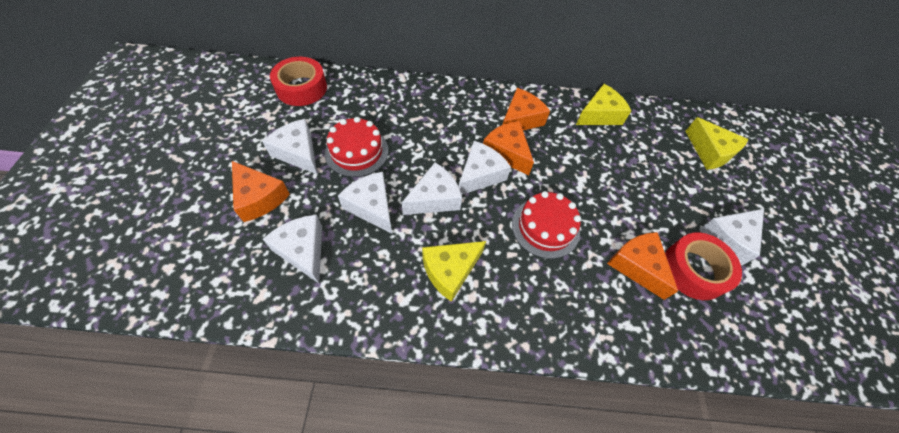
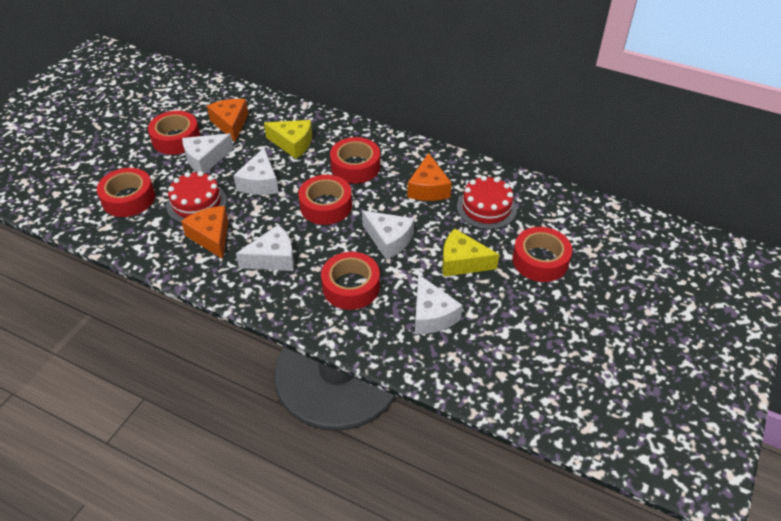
orange cheese: 4 -> 3
red tape: 2 -> 6
white cheese: 6 -> 5
yellow cheese: 3 -> 2

